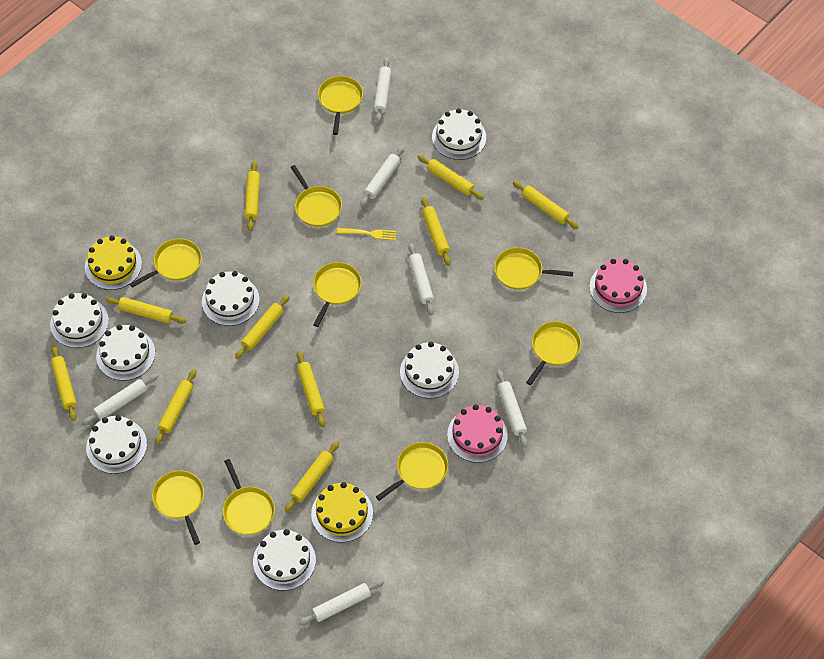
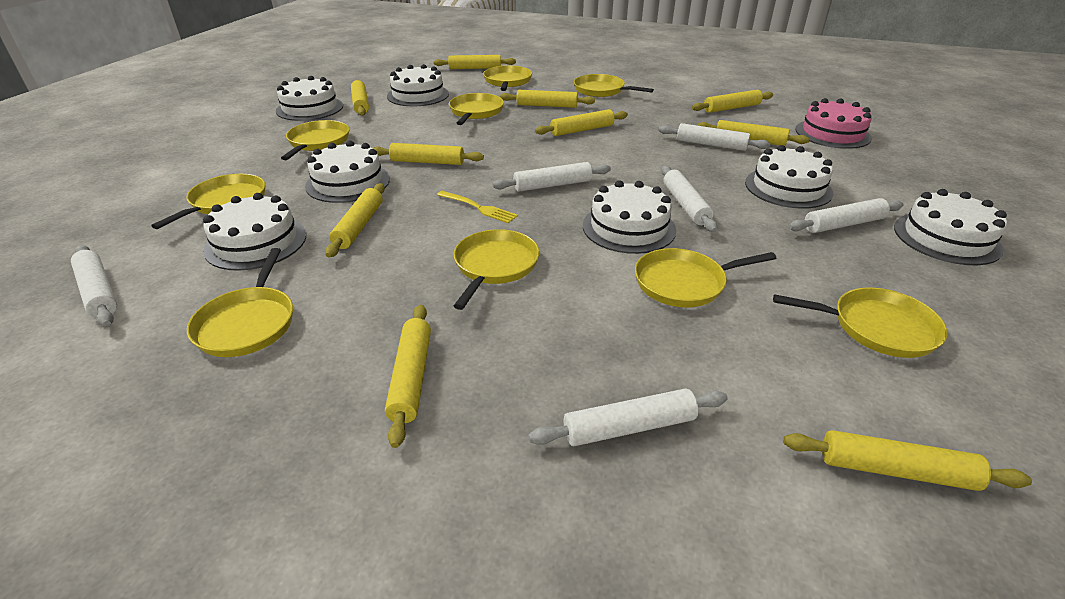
pink cake: 2 -> 1
yellow cake: 2 -> 0

